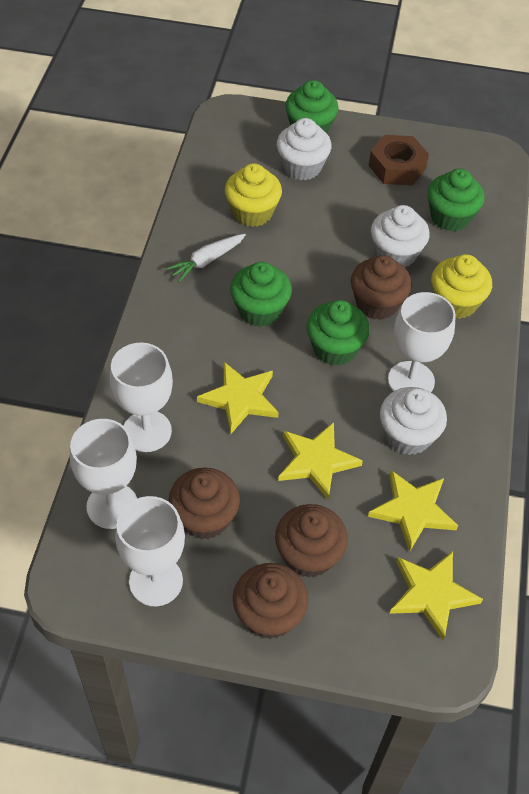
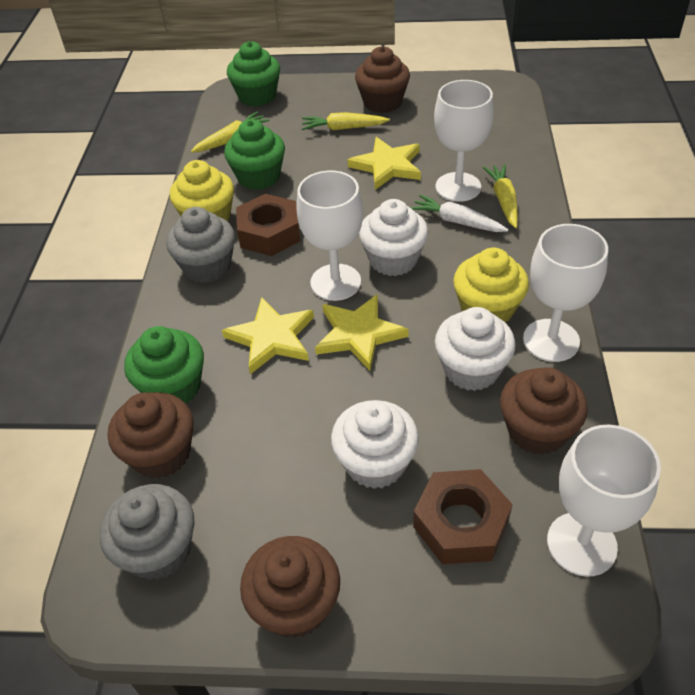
brown nut: 1 -> 2
green cupcake: 4 -> 3
grey cupcake: 0 -> 2
yellow carrot: 0 -> 3
yellow star: 4 -> 3

